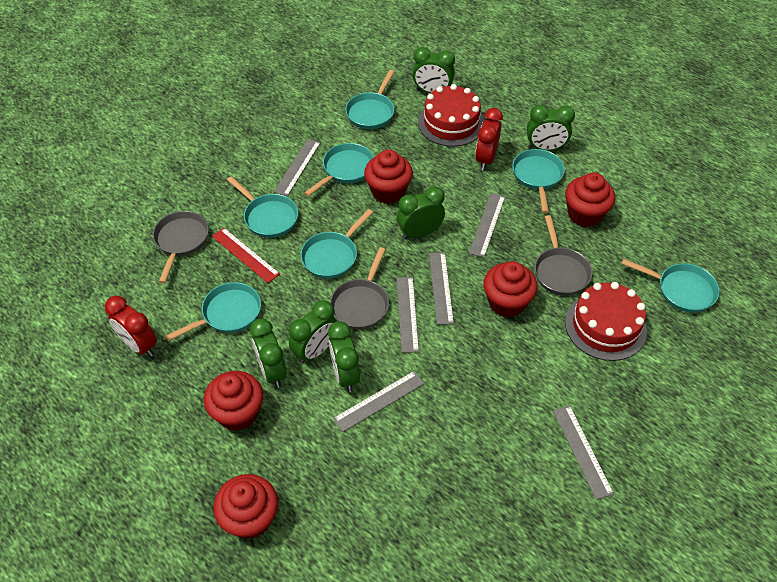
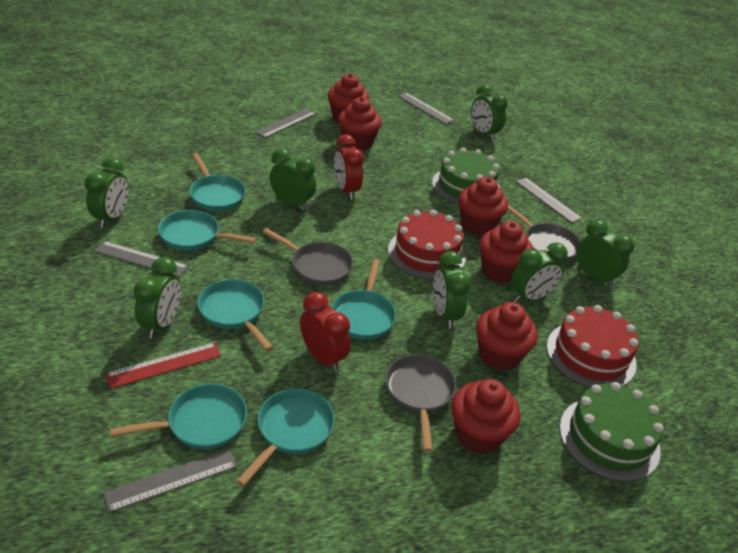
green cake: 0 -> 2
green clock: 6 -> 7
grey ruler: 6 -> 5
red cupcake: 5 -> 6
turquoise pan: 7 -> 6

